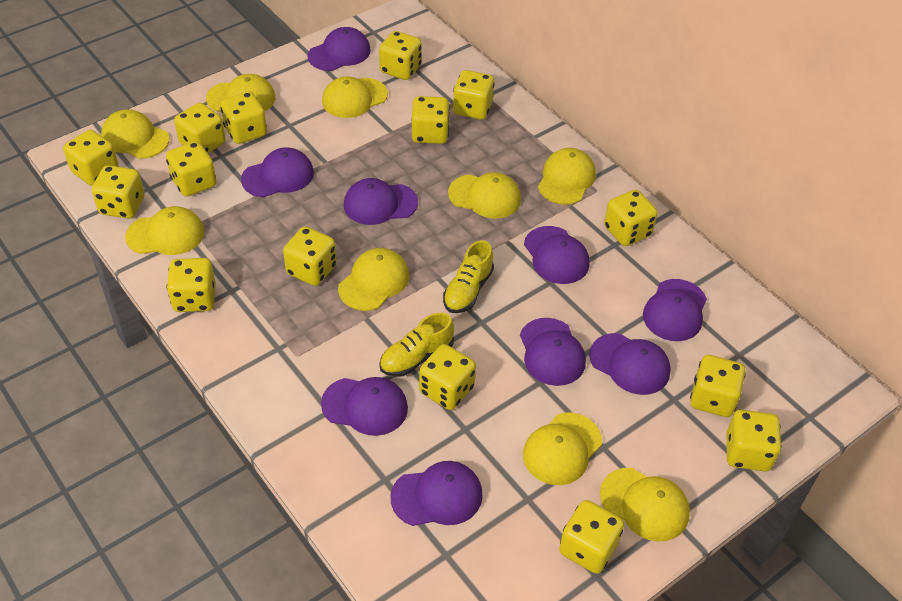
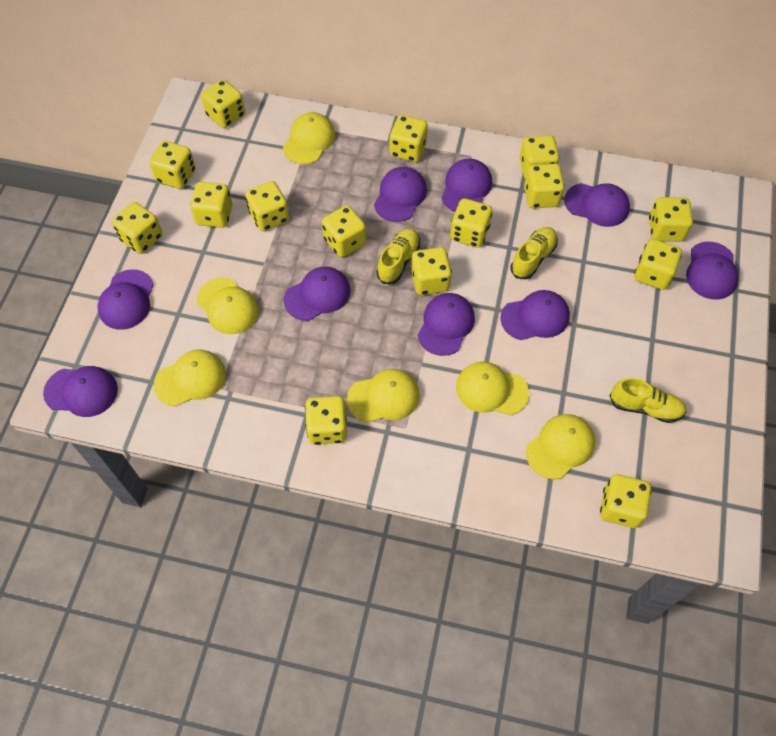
yellow cap: 9 -> 6
yellow shoe: 2 -> 3

